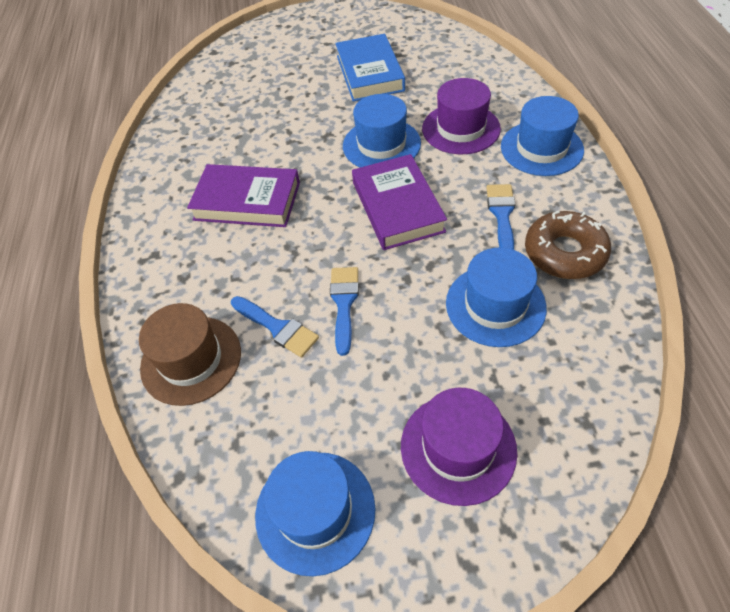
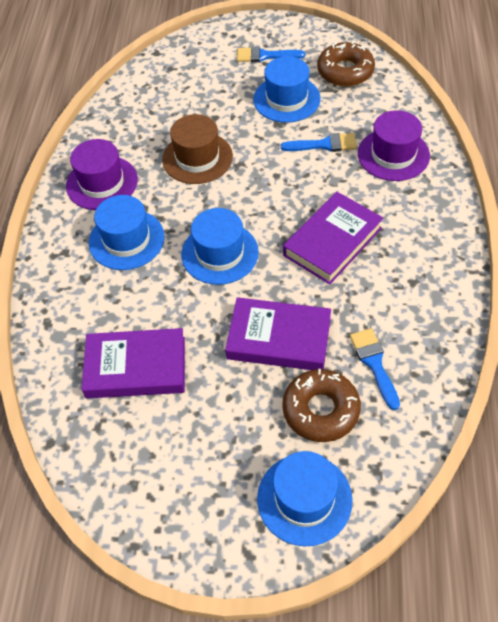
blue book: 1 -> 0
brown donut: 1 -> 2
purple book: 2 -> 3

